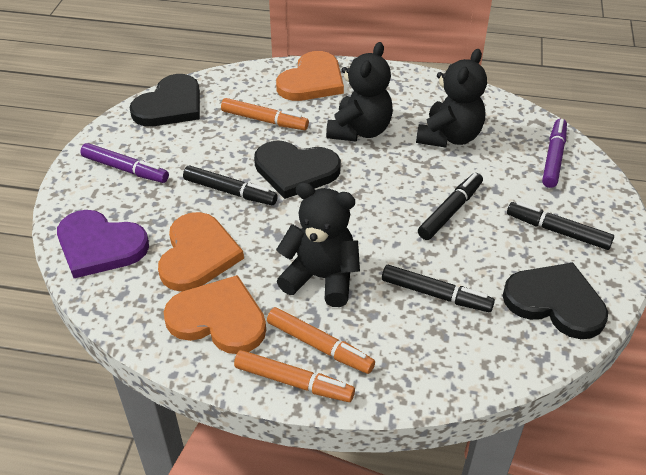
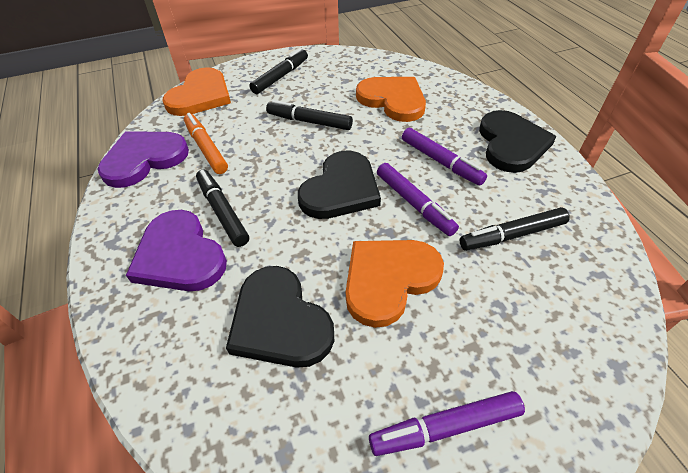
black teddy bear: 3 -> 0
orange marker: 3 -> 1
purple heart: 1 -> 2
purple marker: 2 -> 3

